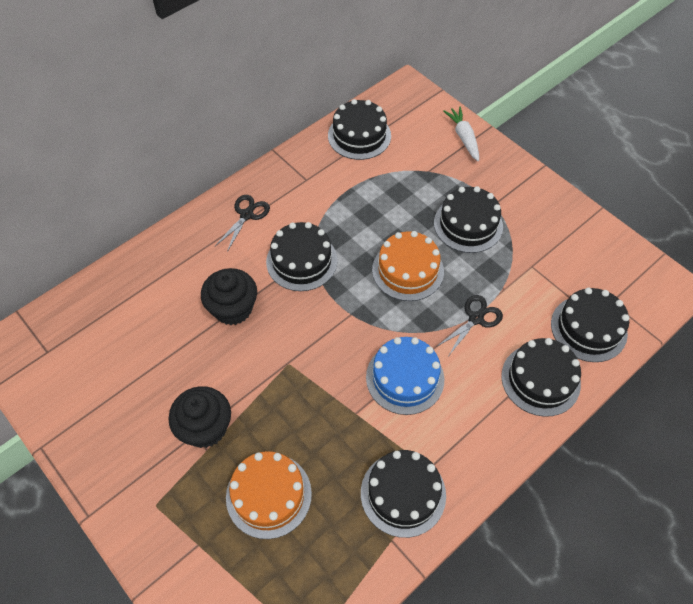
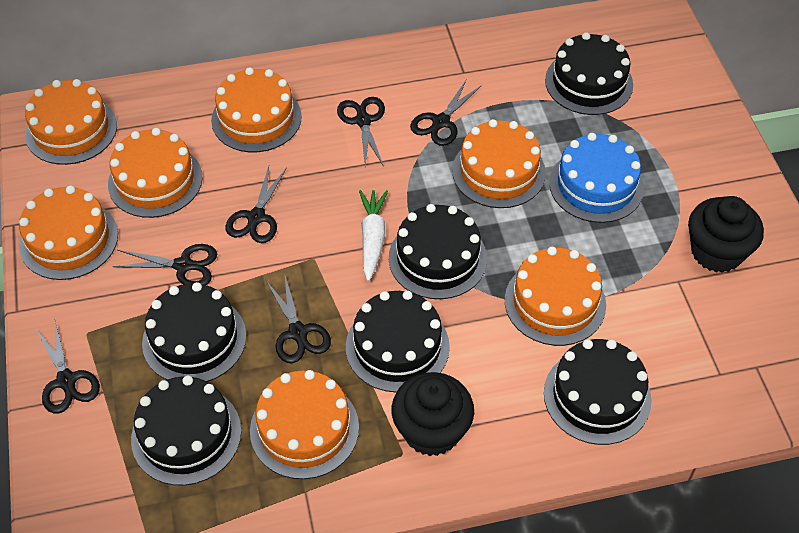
black scissors: 2 -> 6
orange cake: 2 -> 7

